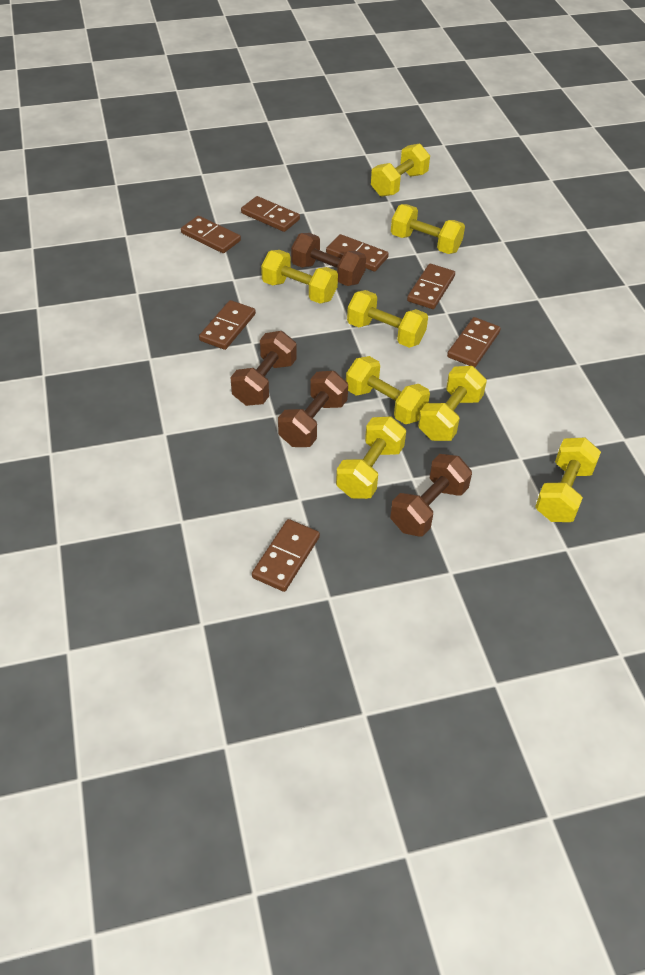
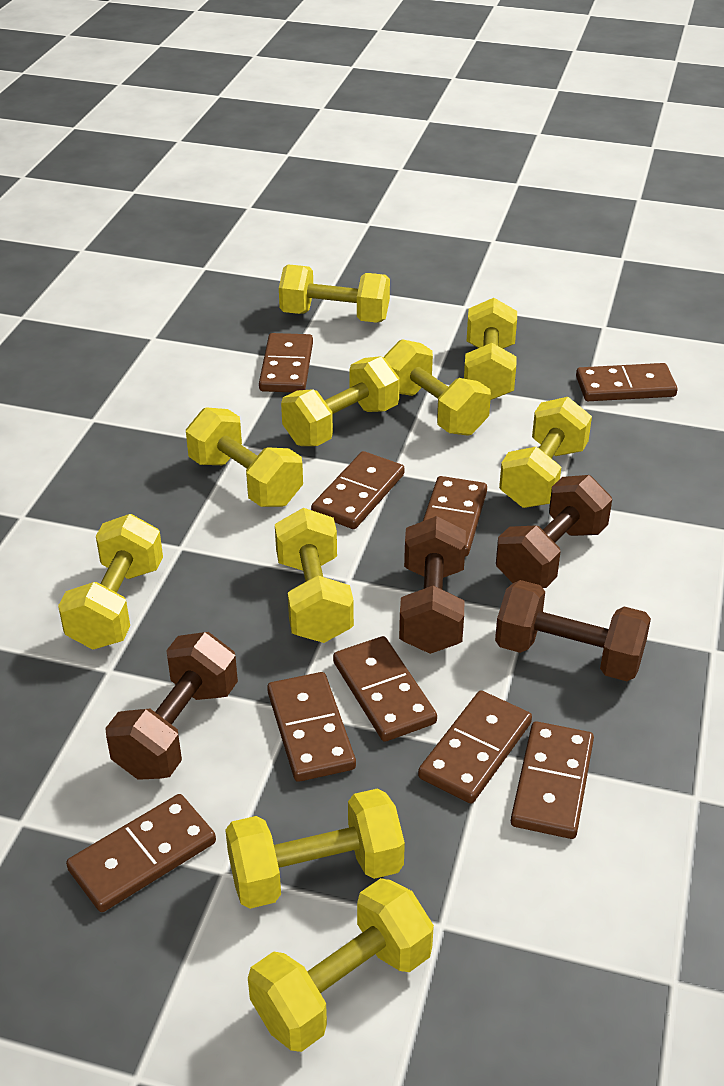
brown domino: 7 -> 9
yellow dumbbell: 8 -> 10

